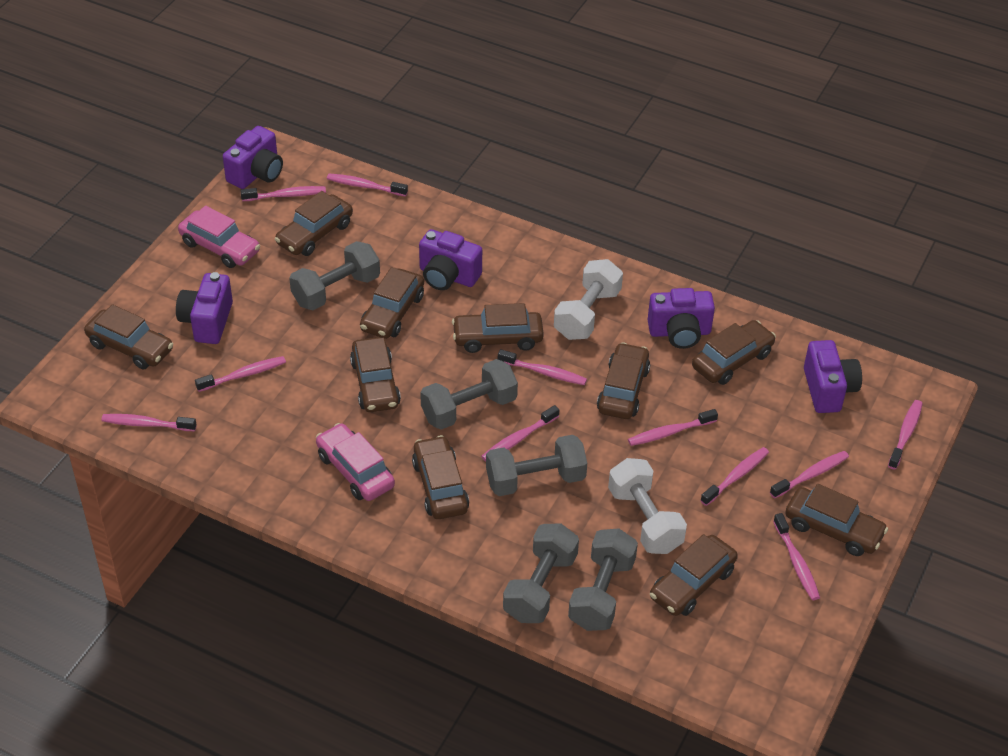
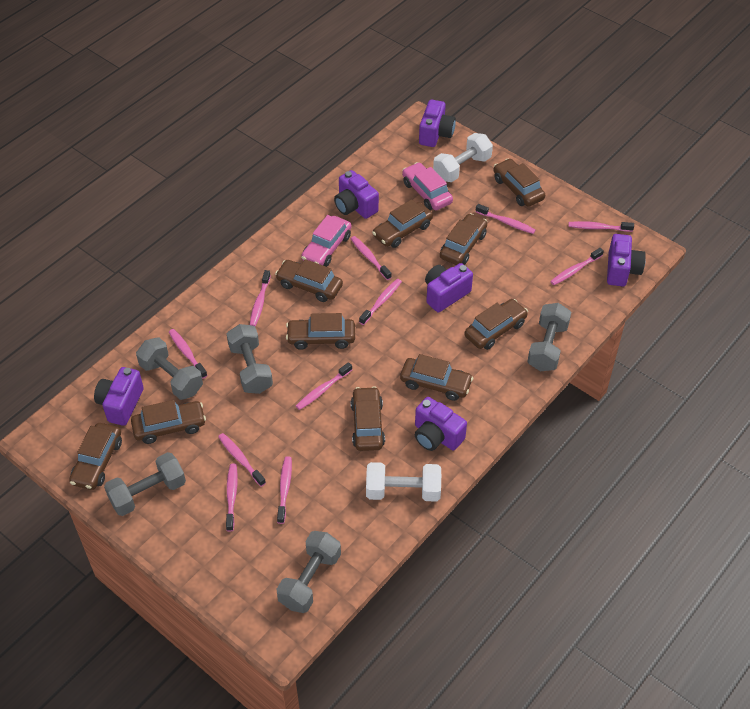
purple camera: 5 -> 6

